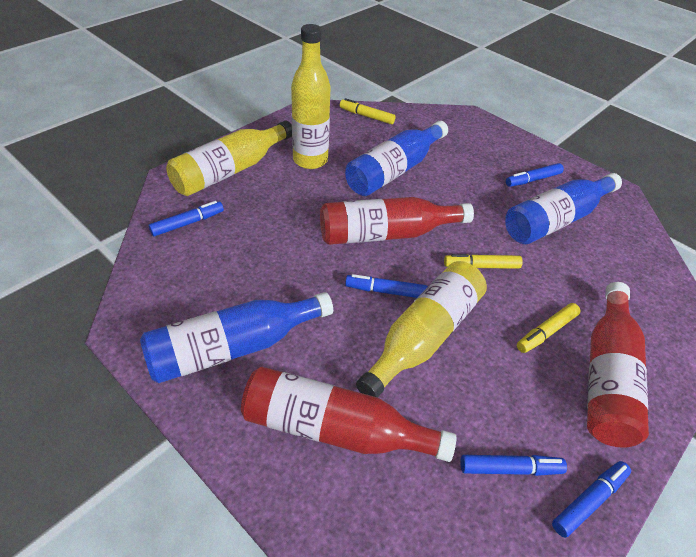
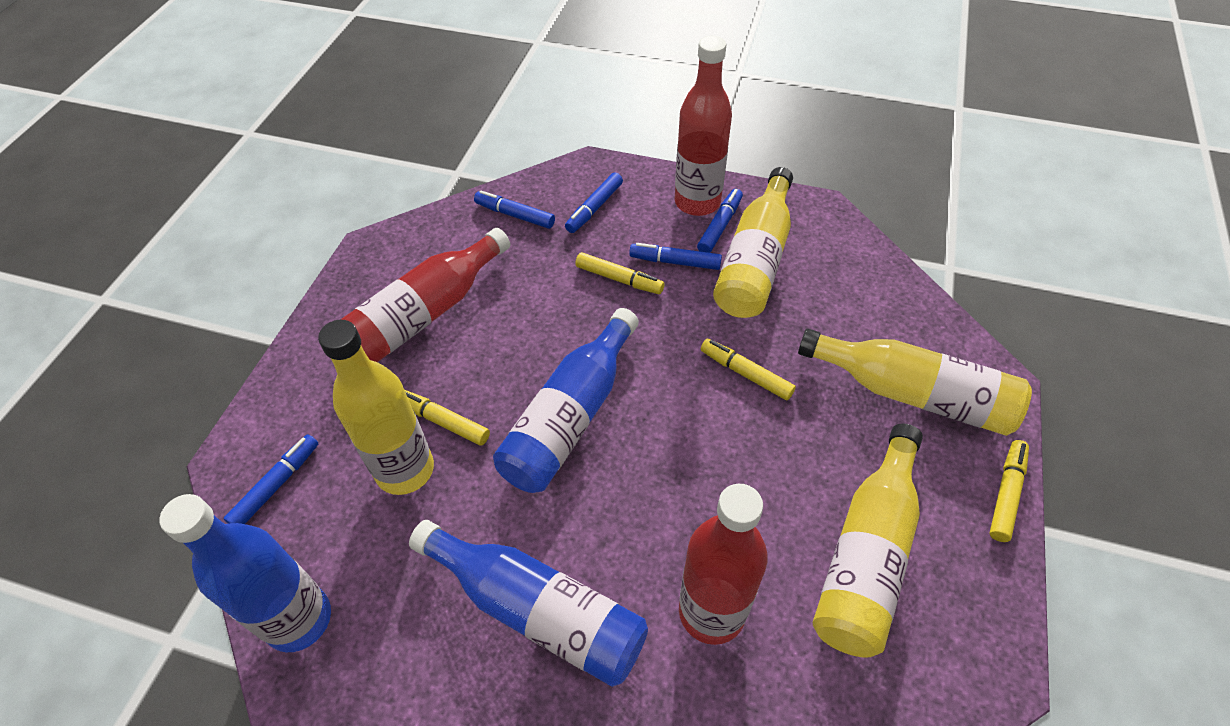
yellow bottle: 3 -> 4
yellow marker: 3 -> 4

